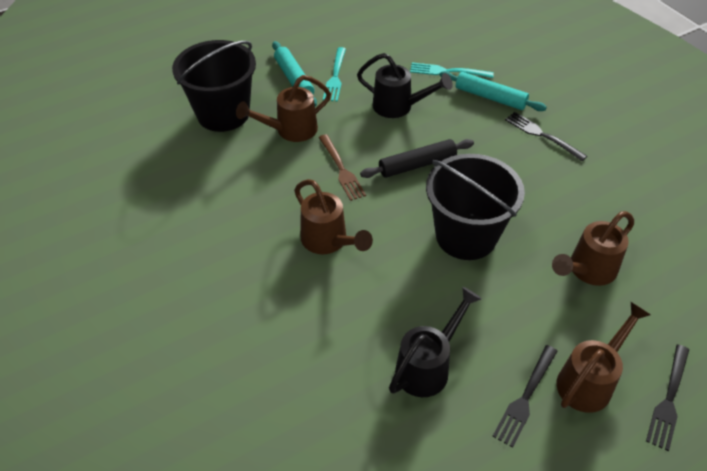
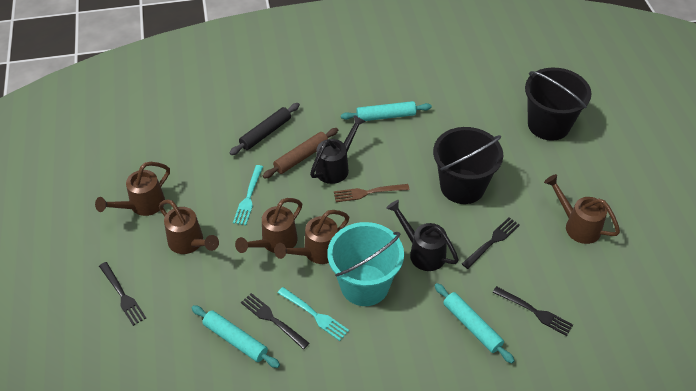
black fork: 3 -> 4
brown rolling pin: 0 -> 1
brown watering can: 4 -> 5
turquoise bucket: 0 -> 1
turquoise rolling pin: 2 -> 3

